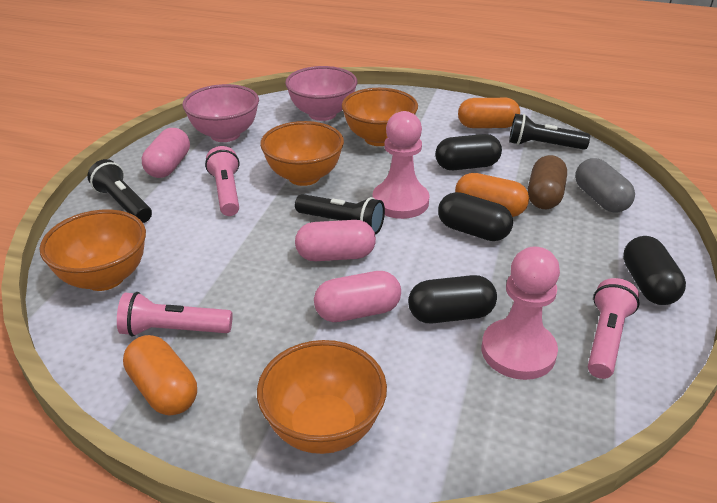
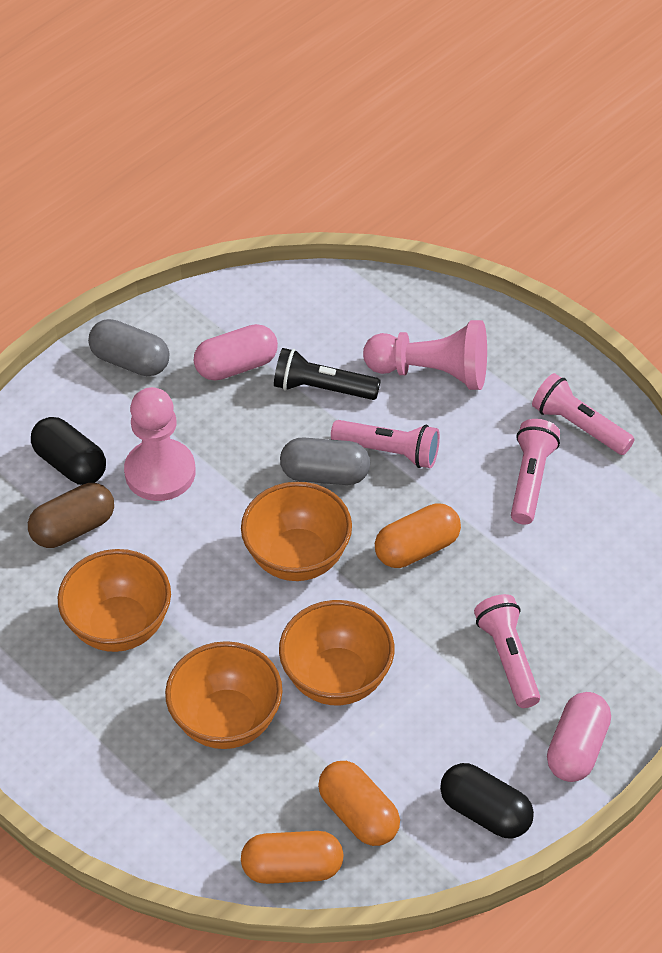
black capsule: 4 -> 2
black flashlight: 3 -> 1
grey capsule: 1 -> 2
pink bowl: 2 -> 0
pink capsule: 3 -> 2
pink flashlight: 3 -> 4

